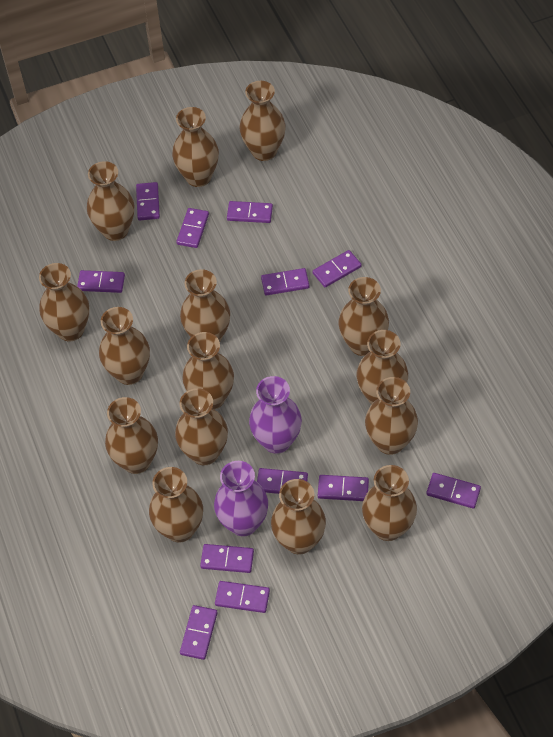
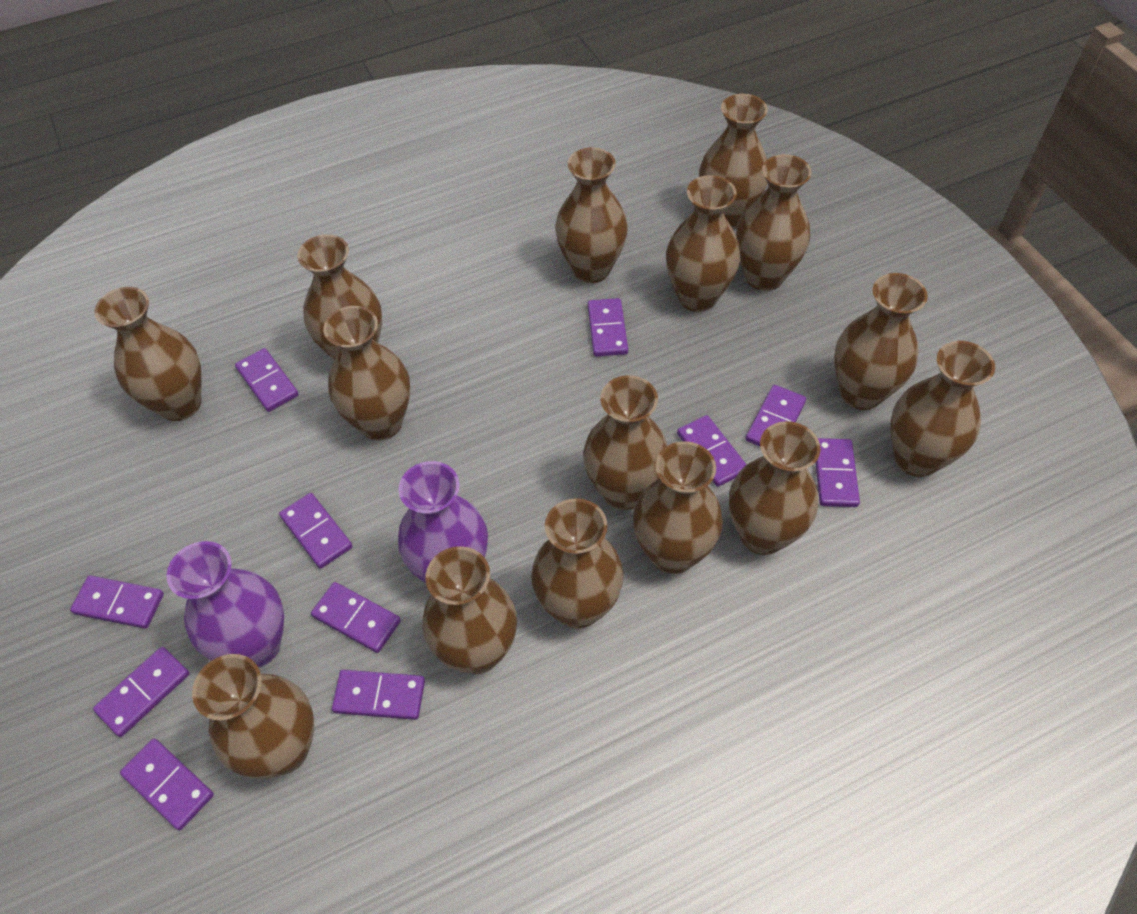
purple domino: 12 -> 11

